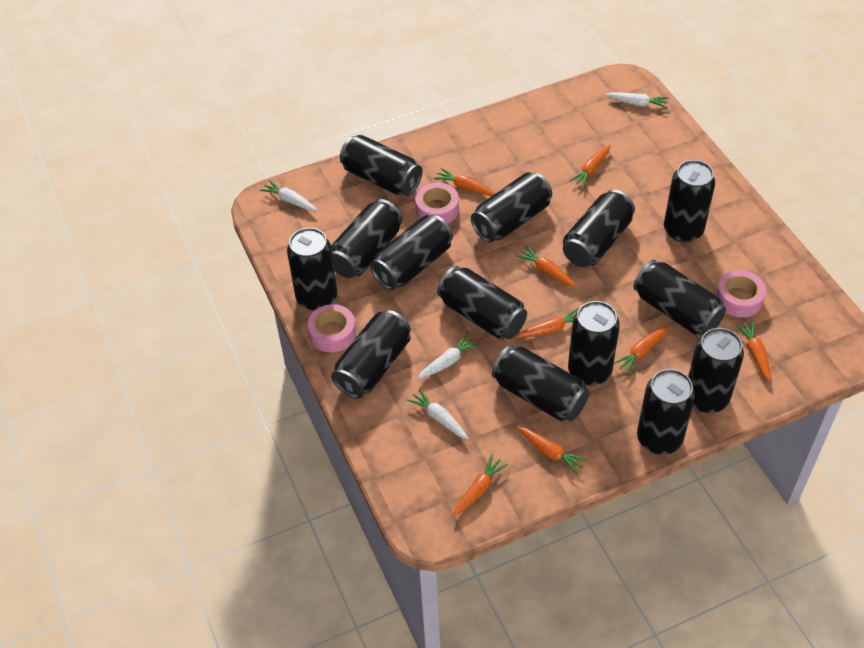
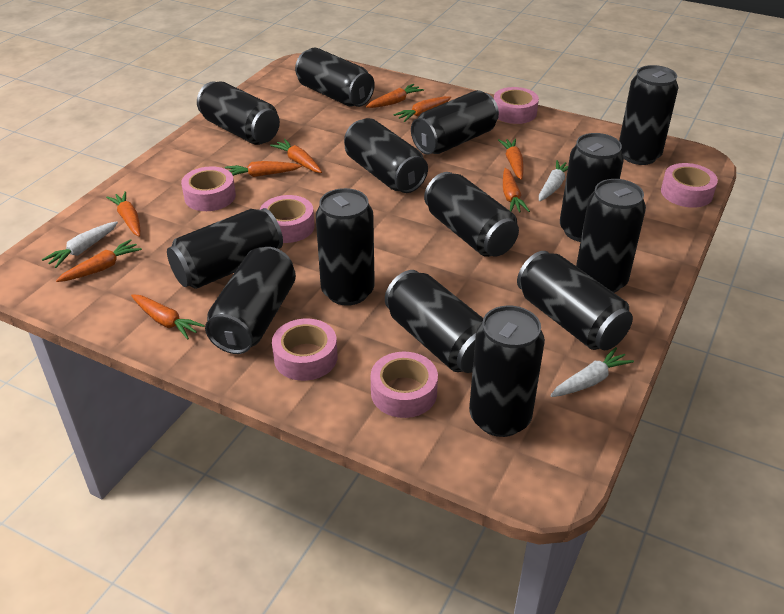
orange carrot: 8 -> 9
pink tape: 3 -> 6
white carrot: 4 -> 3

